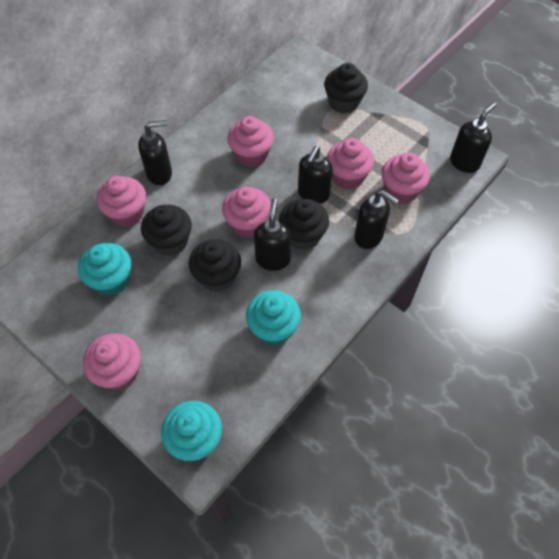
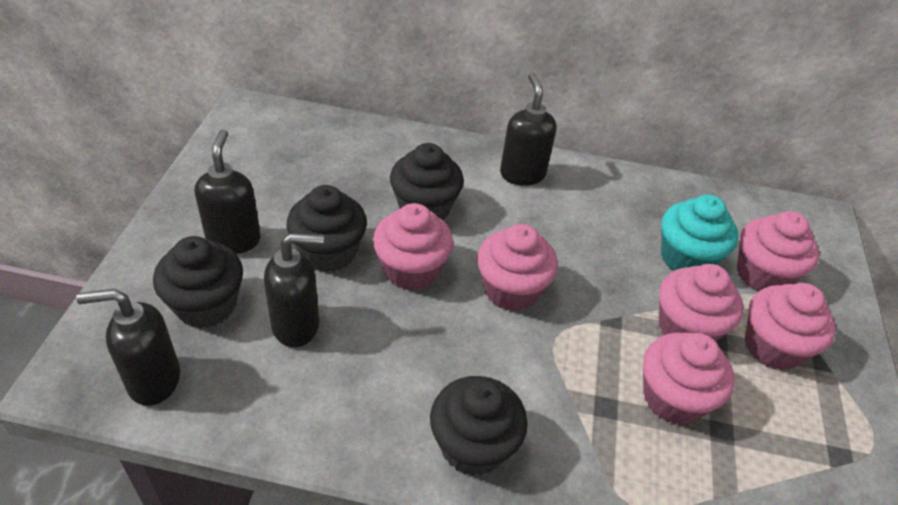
black soap dispenser: 5 -> 4
turquoise cupcake: 3 -> 1

